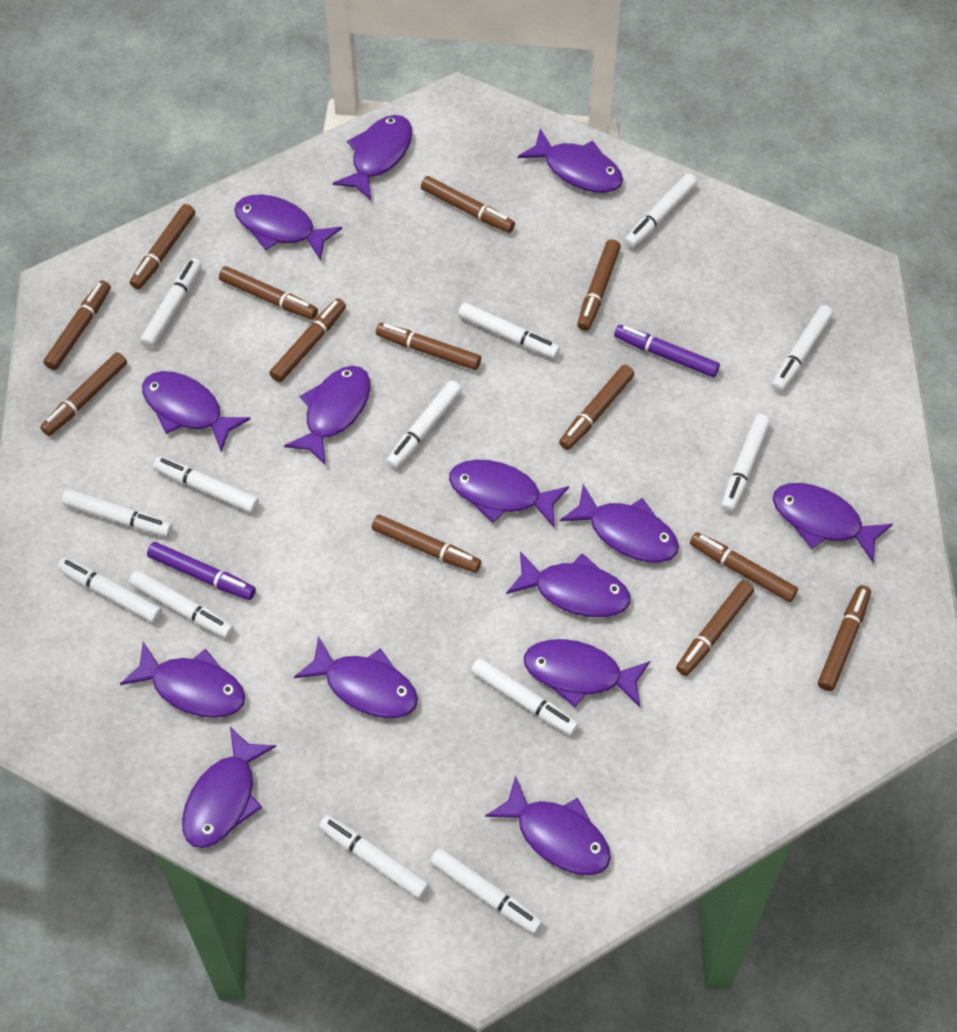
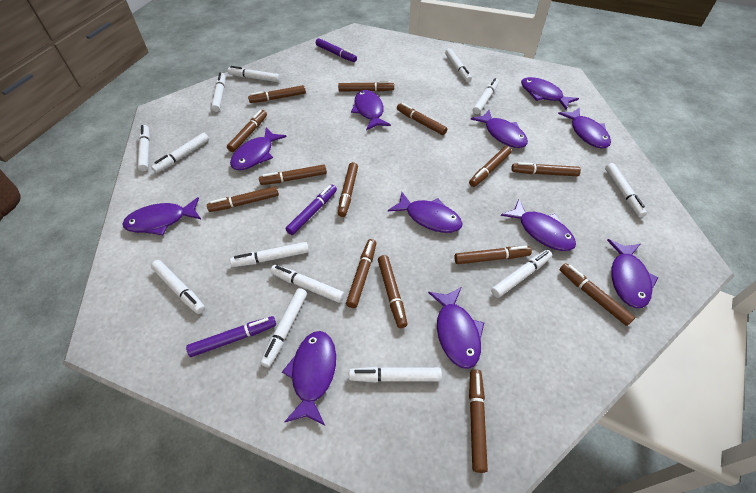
brown marker: 13 -> 14
purple fish: 14 -> 11
purple marker: 2 -> 3

